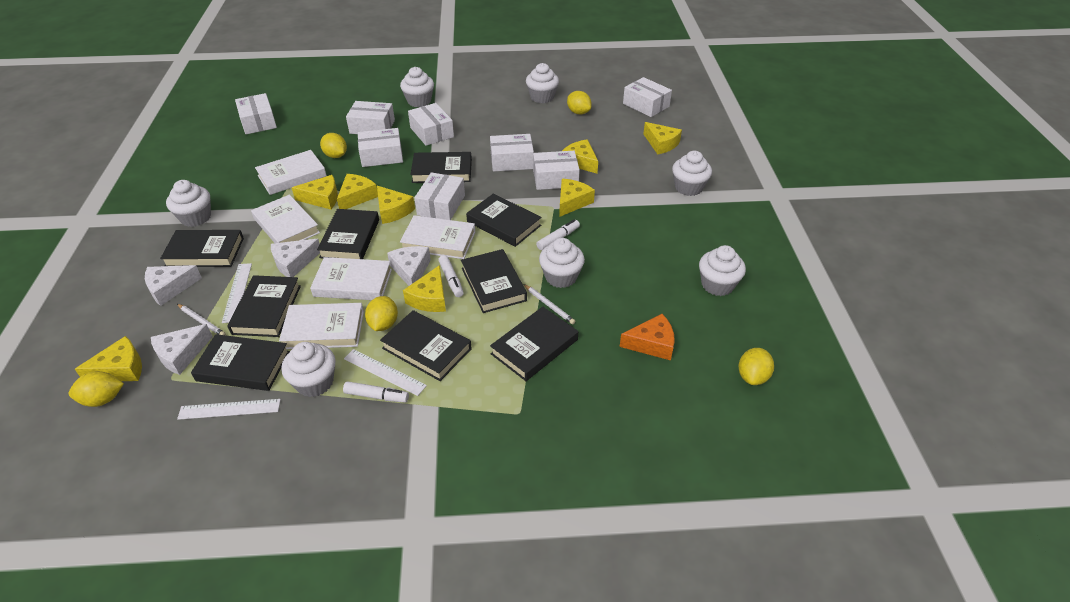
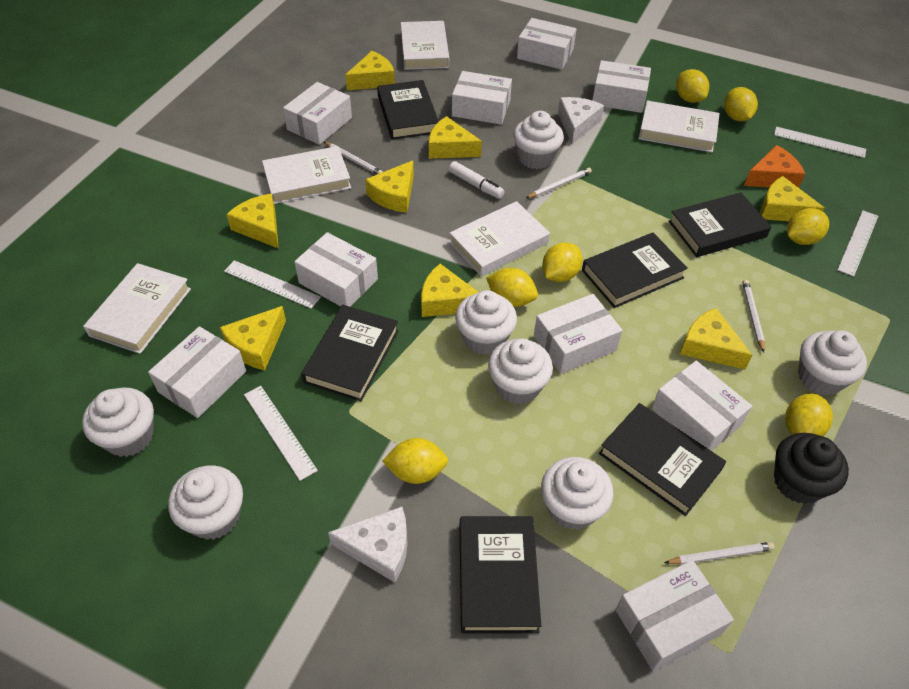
black book: 9 -> 6
black cupcake: 0 -> 1
white box: 8 -> 9
white cheese: 4 -> 2
white marker: 3 -> 1
white pencil: 2 -> 4
white ruler: 3 -> 4
yellow lemon: 5 -> 7

